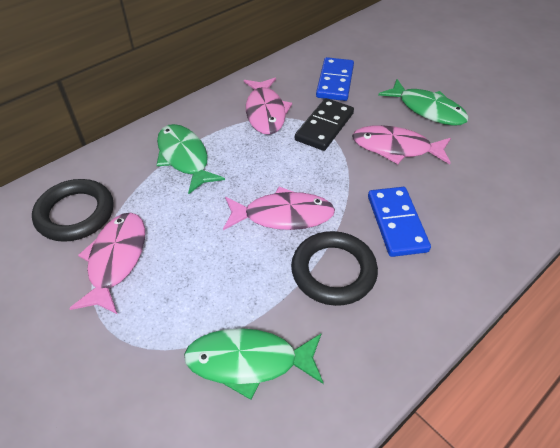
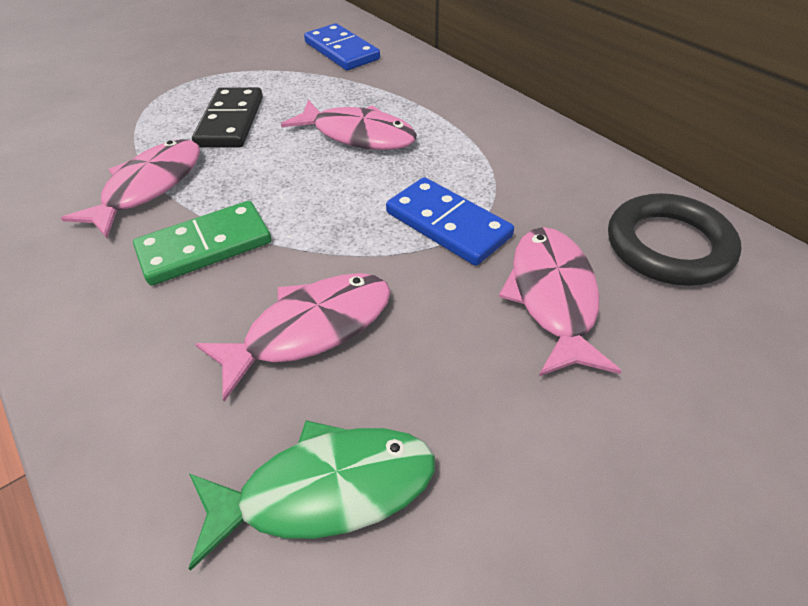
black ring: 2 -> 1
green domino: 0 -> 1
green fish: 3 -> 1

